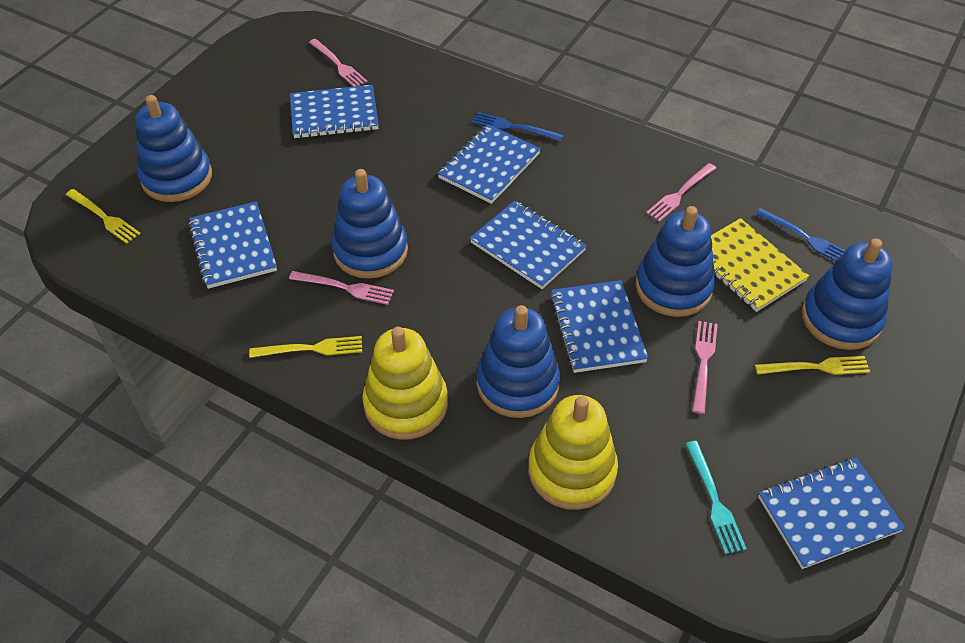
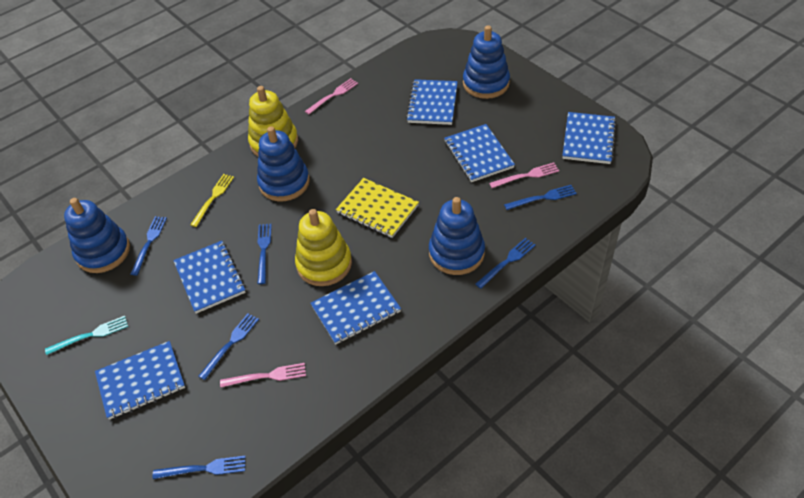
blue fork: 2 -> 6
blue stacking toy: 5 -> 4
pink fork: 4 -> 3
yellow fork: 3 -> 1

